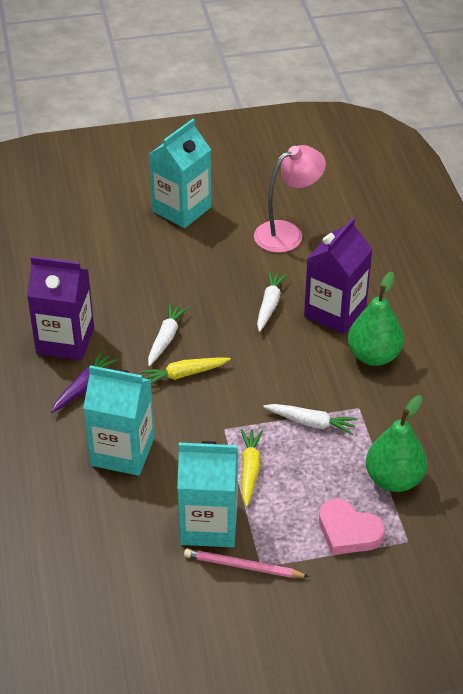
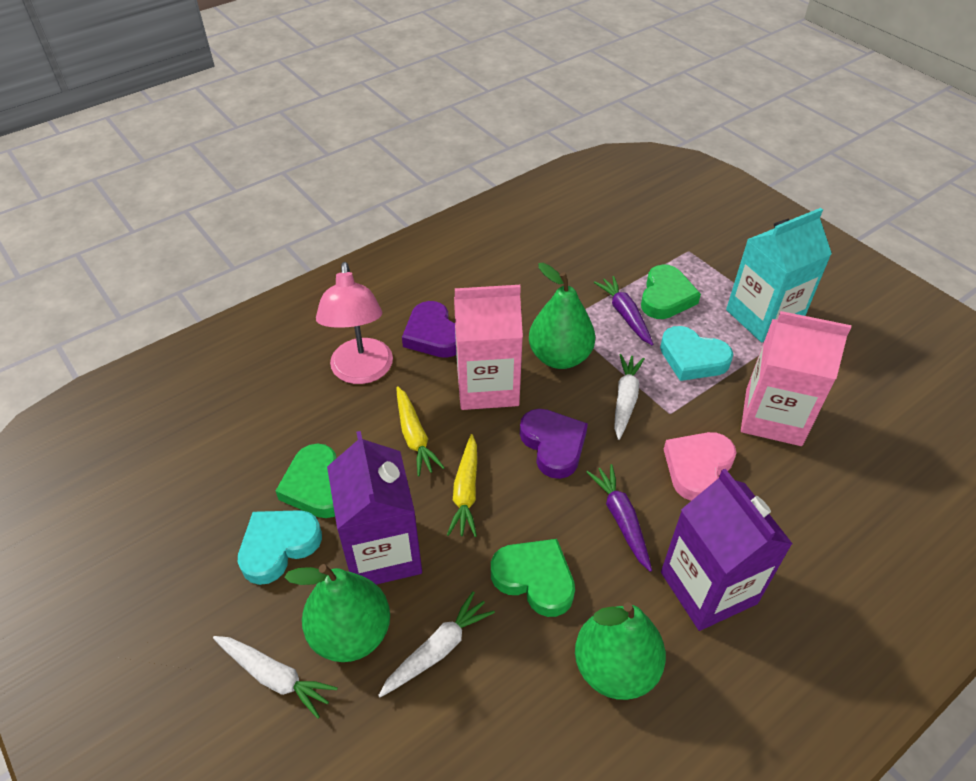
green heart: 0 -> 3
green pear: 2 -> 3
pink carton: 0 -> 2
pink pencil: 1 -> 0
purple carrot: 1 -> 2
purple heart: 0 -> 2
turquoise carton: 3 -> 1
turquoise heart: 0 -> 2

